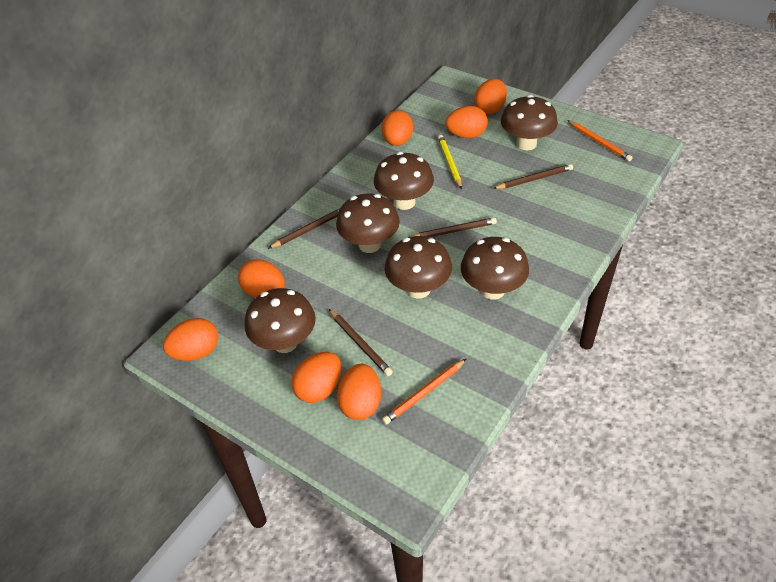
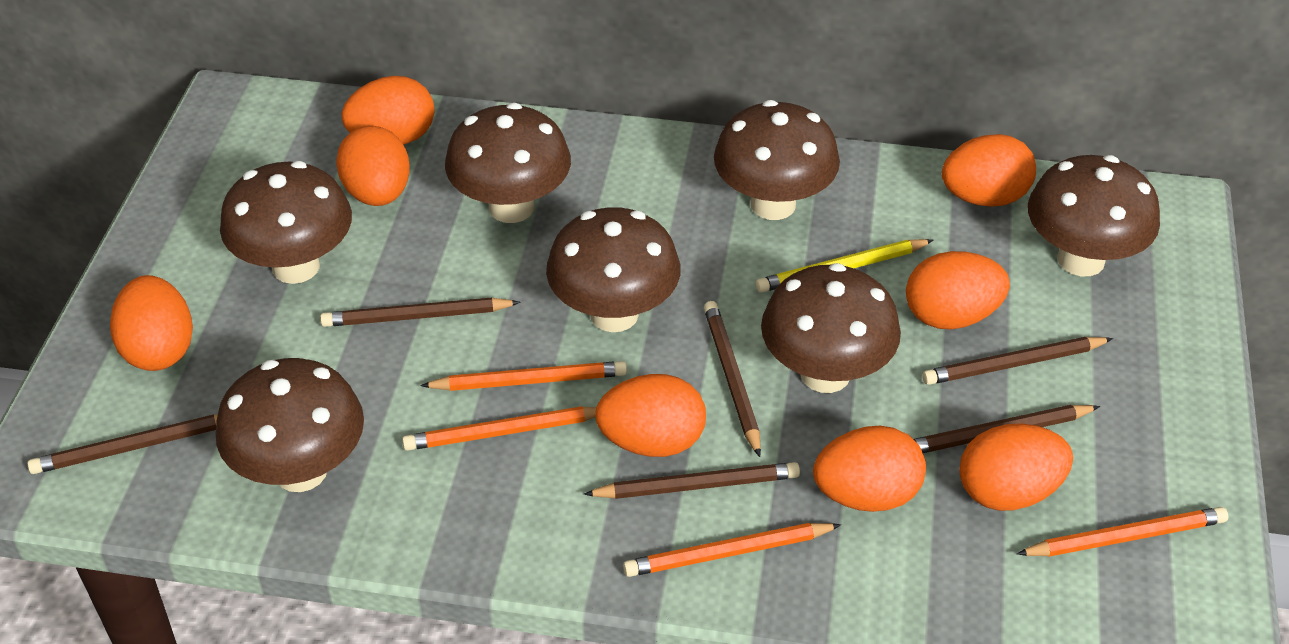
brown mushroom: 6 -> 7
brown pencil: 4 -> 6
orange egg: 7 -> 8
orange pencil: 2 -> 4

